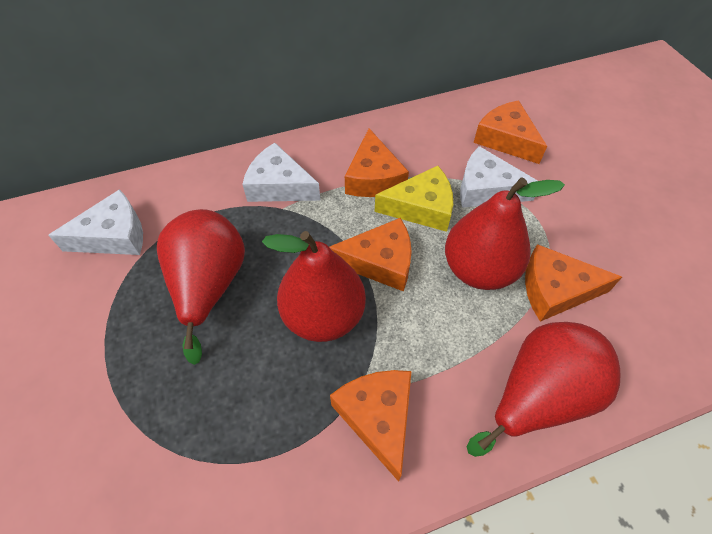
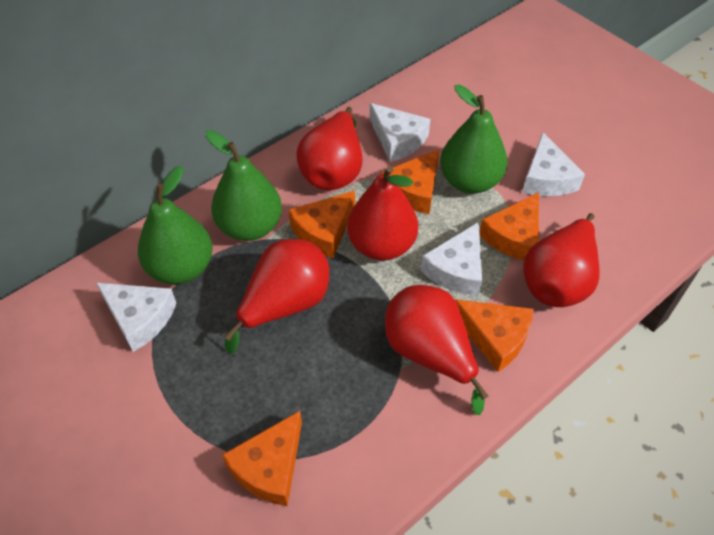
green pear: 0 -> 3
red pear: 4 -> 5
white cheese: 3 -> 4
yellow cheese: 1 -> 0

